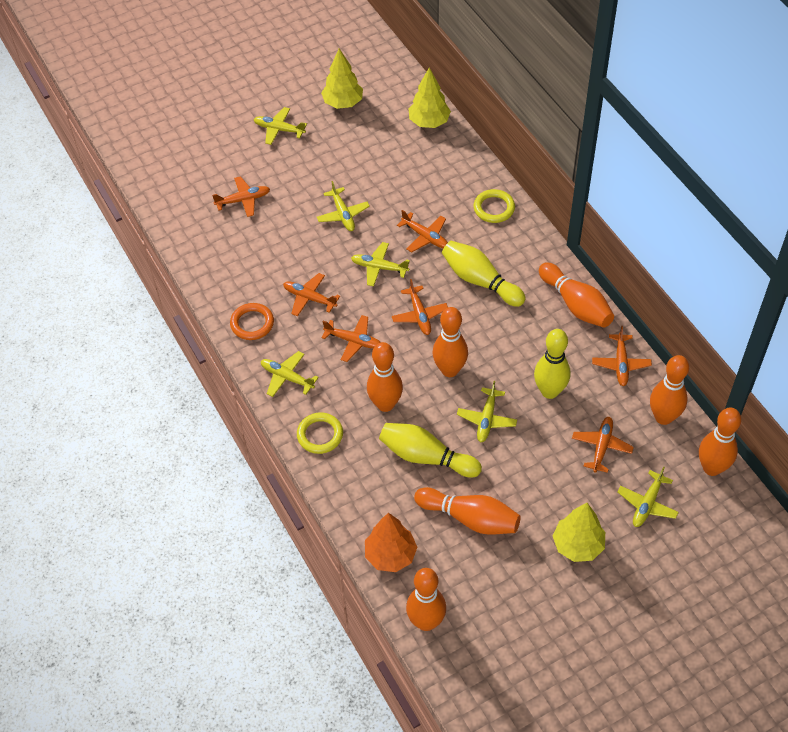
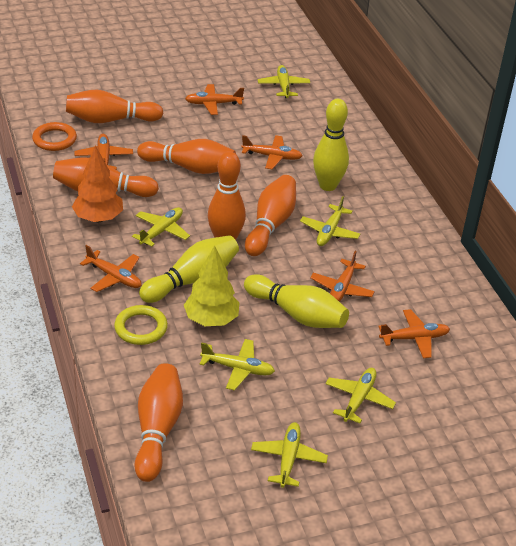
orange bowling pin: 7 -> 6
orange plane: 7 -> 6
yellow ring: 2 -> 1
yellow tree: 3 -> 1

